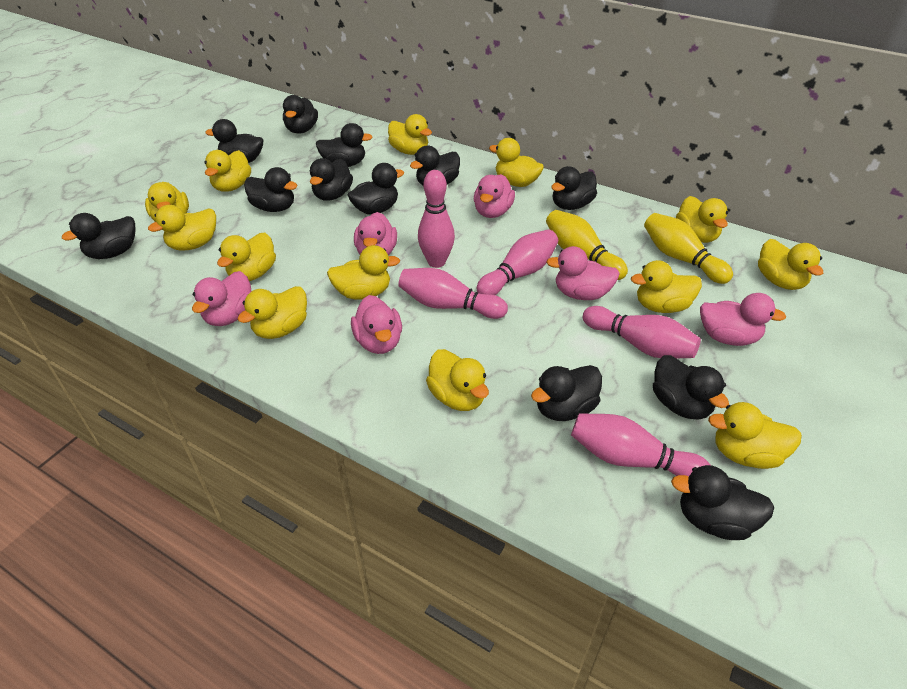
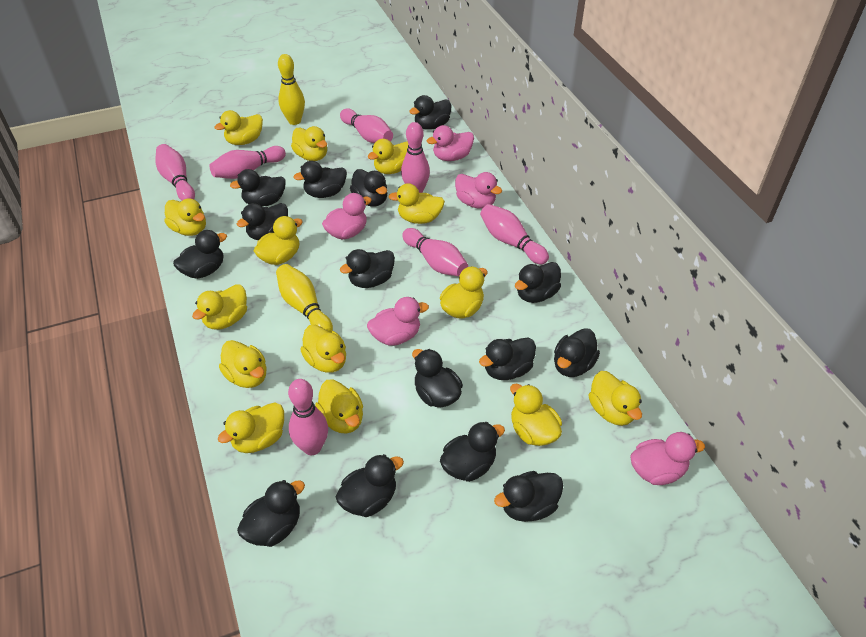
black duck: 12 -> 15
pink bowling pin: 5 -> 7
pink duck: 6 -> 5
yellow duck: 13 -> 14

